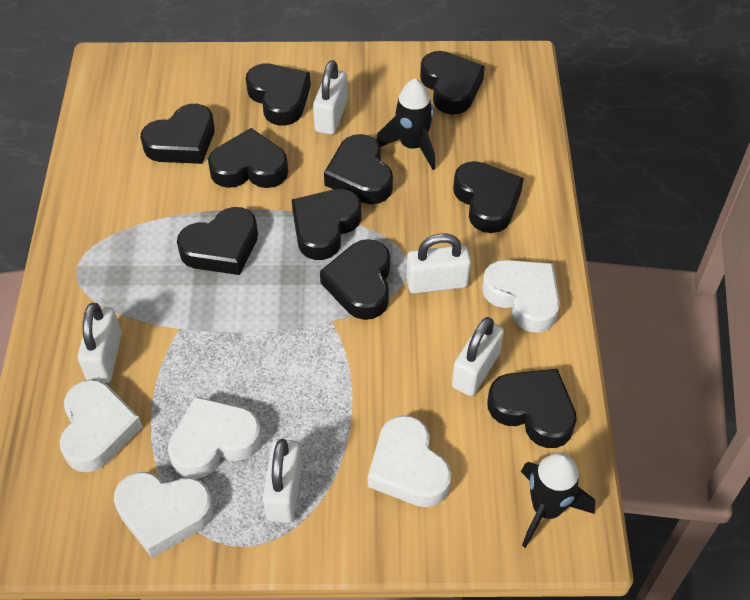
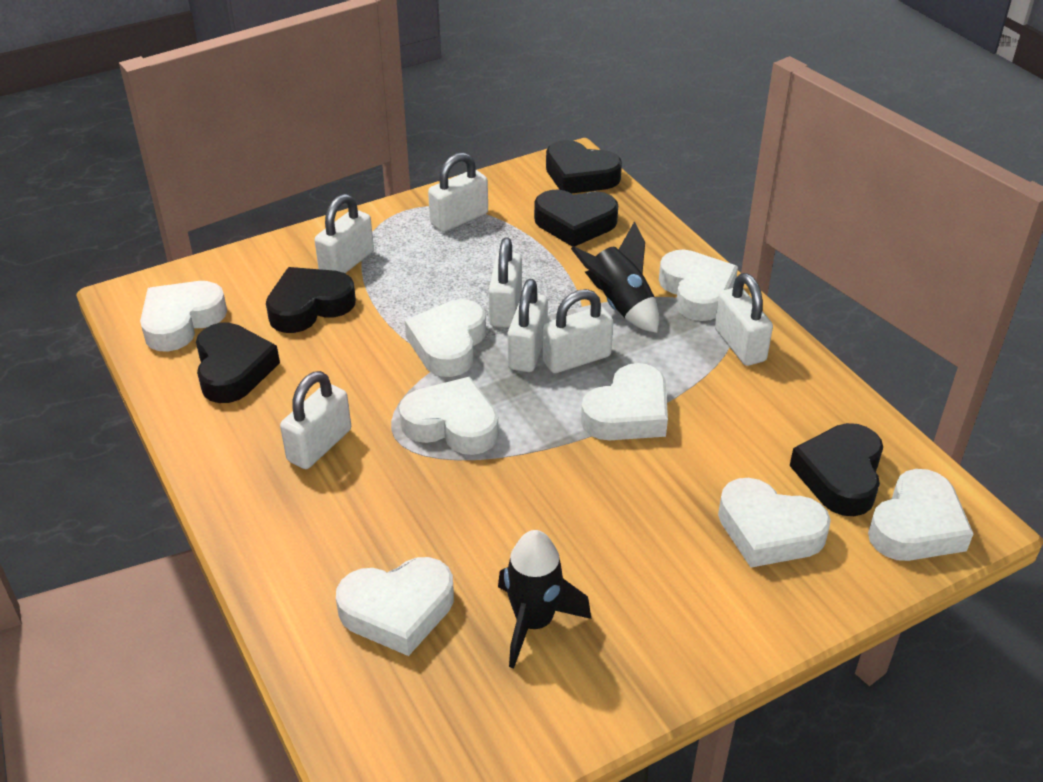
black heart: 10 -> 5
white heart: 5 -> 8
white padlock: 5 -> 7

